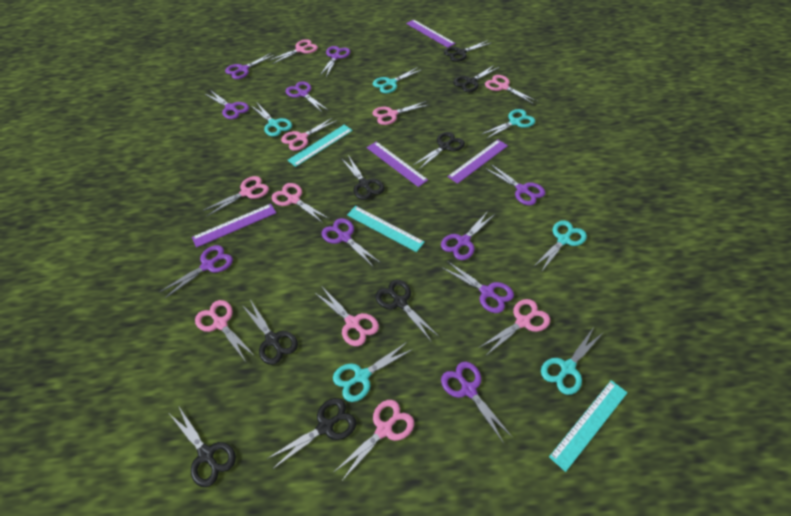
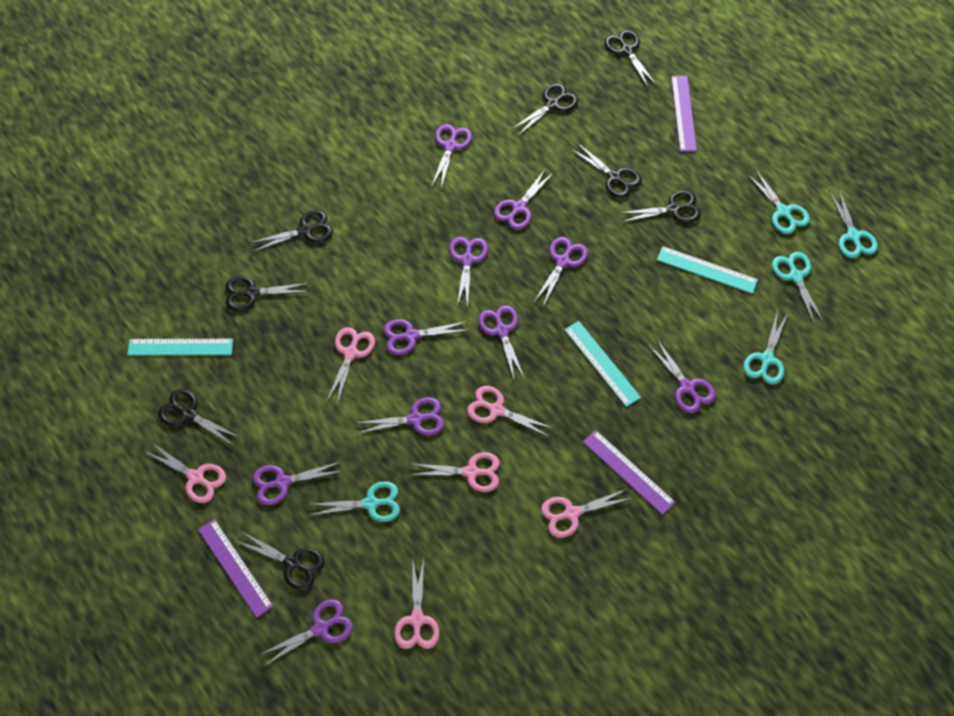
pink scissors: 10 -> 6
purple ruler: 4 -> 3
turquoise scissors: 6 -> 5

